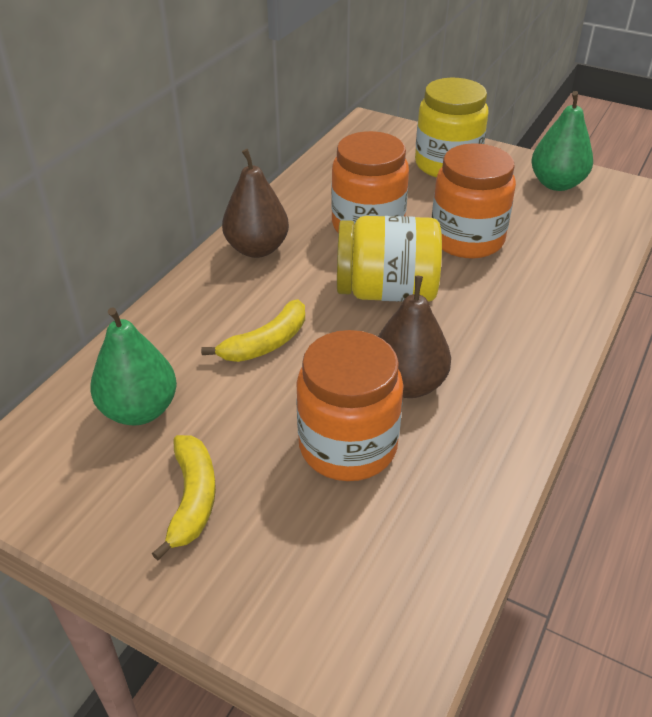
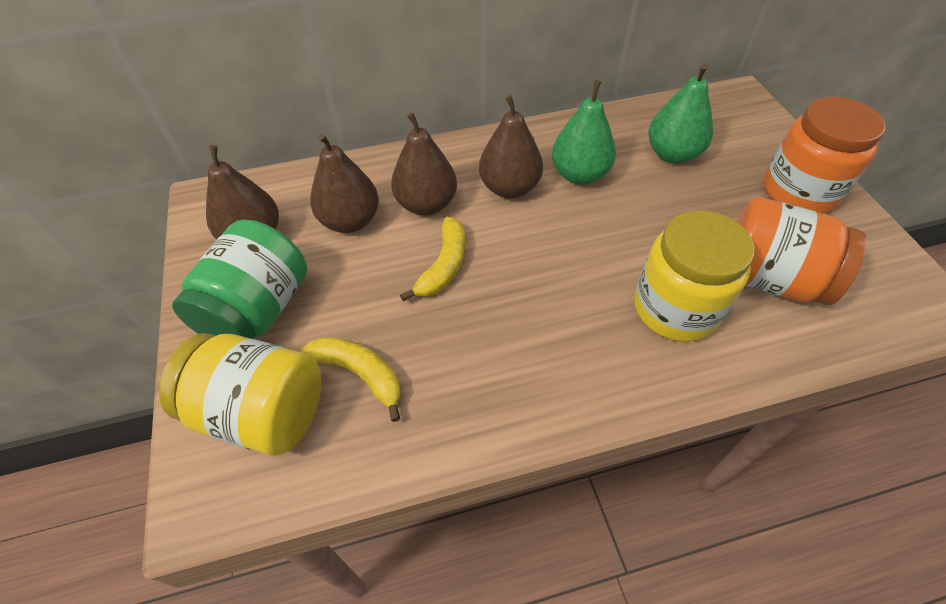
brown pear: 2 -> 4
green jar: 0 -> 1
orange jar: 3 -> 2

